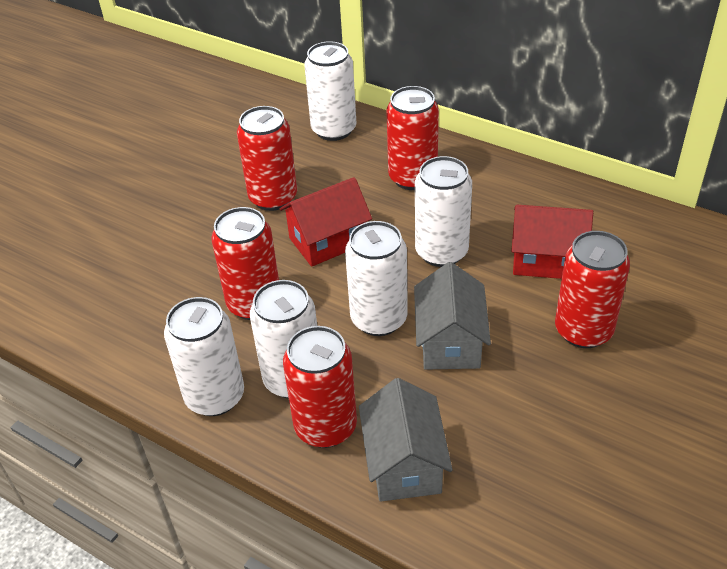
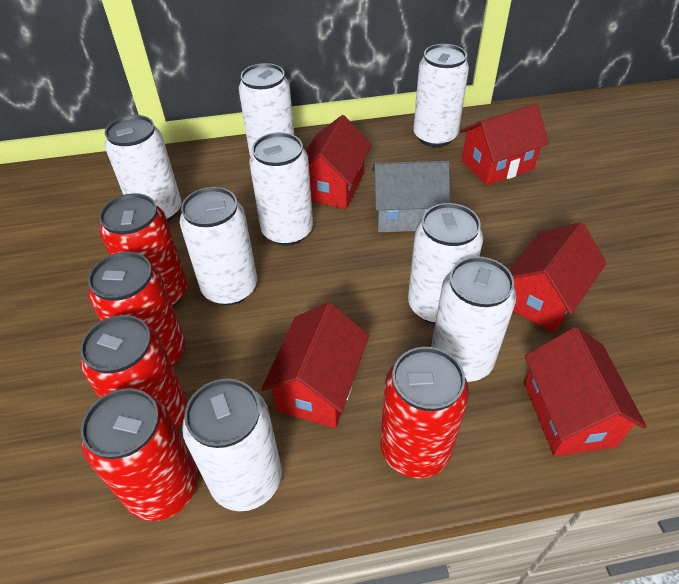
grey house: 2 -> 1
red house: 2 -> 5
white can: 5 -> 8

